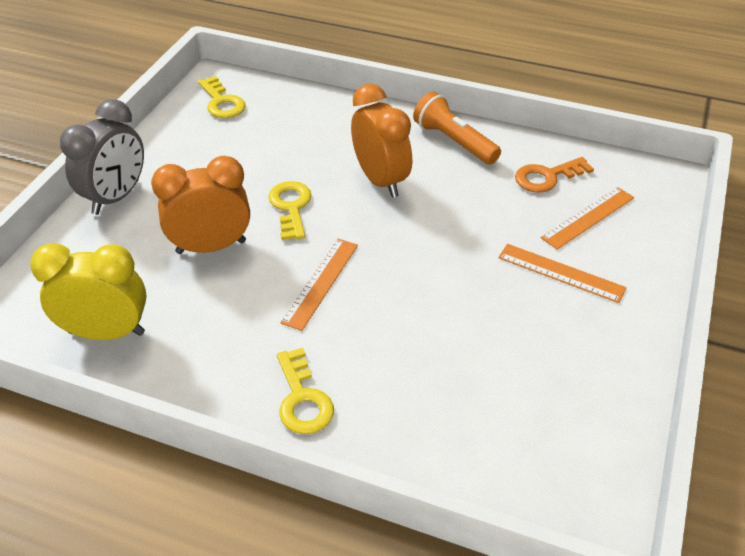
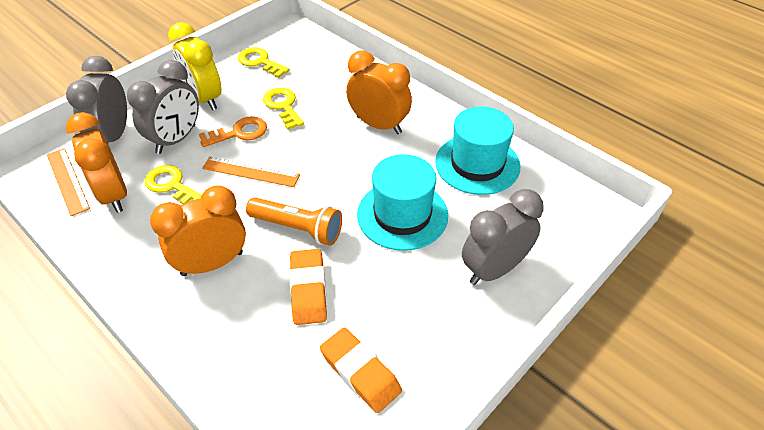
grey clock: 1 -> 3
orange clock: 2 -> 3
orange eraser: 0 -> 2
orange ruler: 3 -> 2
turquoise hat: 0 -> 2

